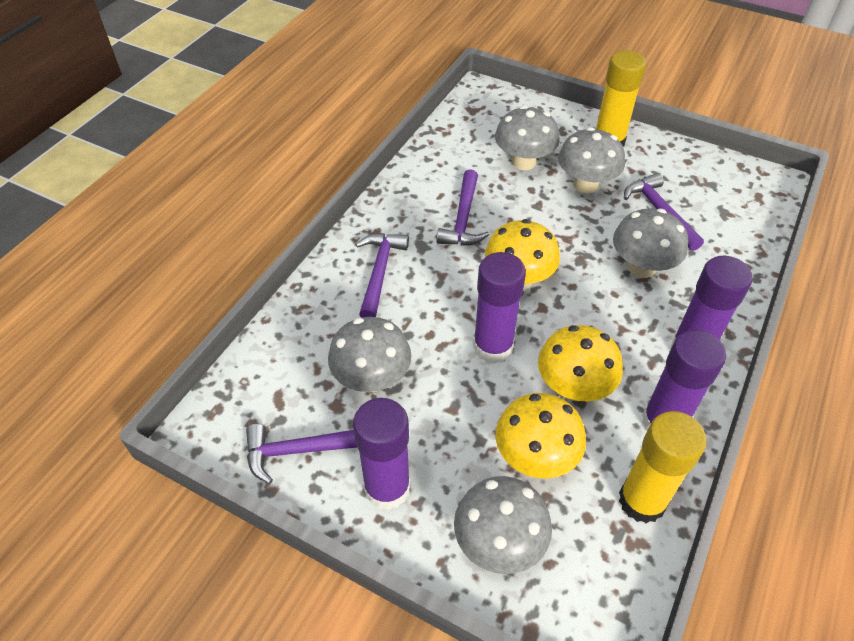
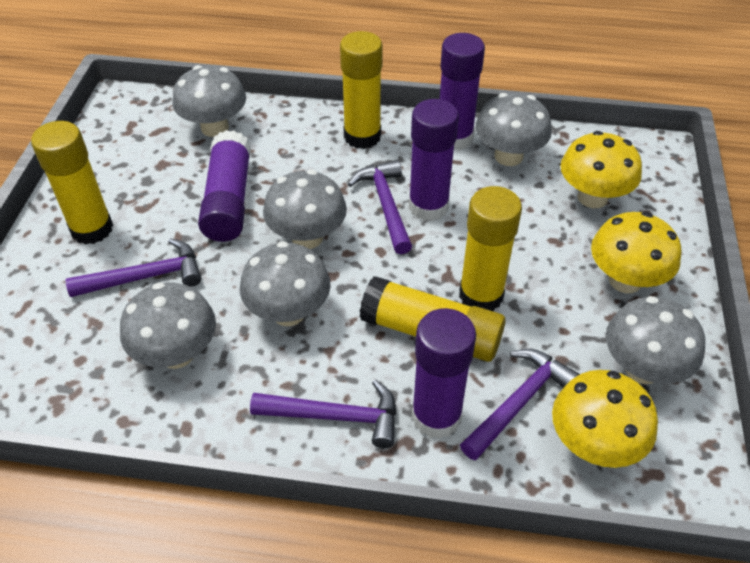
grey mushroom: 5 -> 6
yellow glue stick: 2 -> 4

